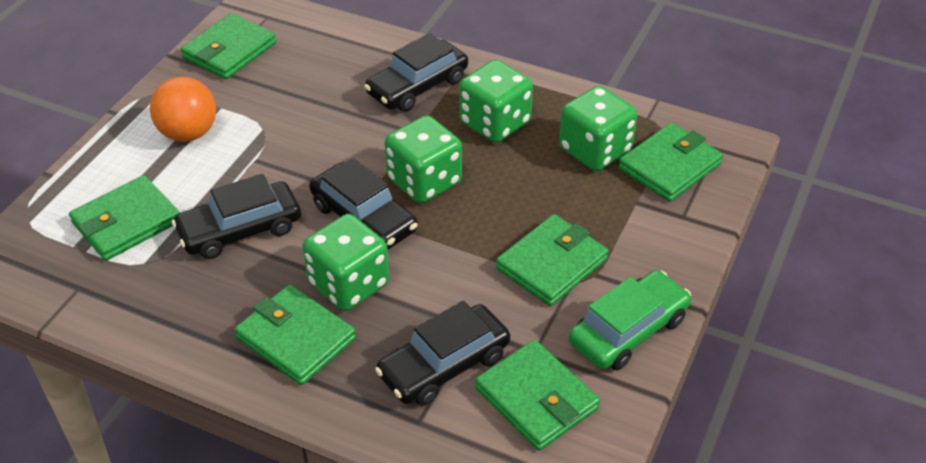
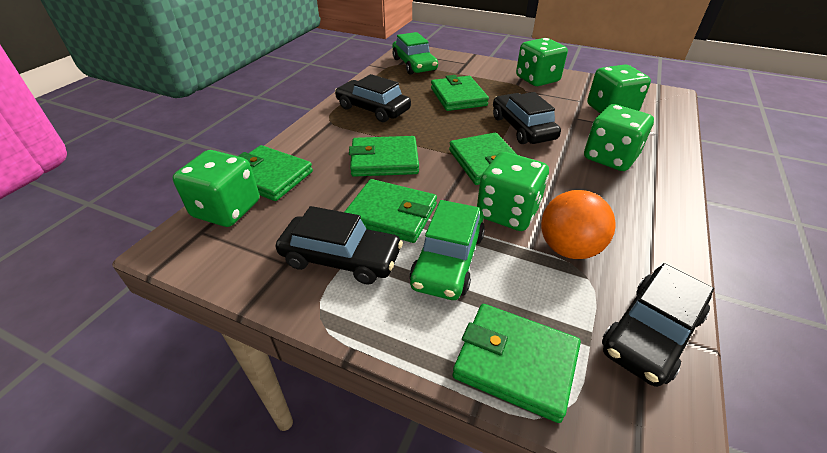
green car: 1 -> 2
green dice: 4 -> 5

